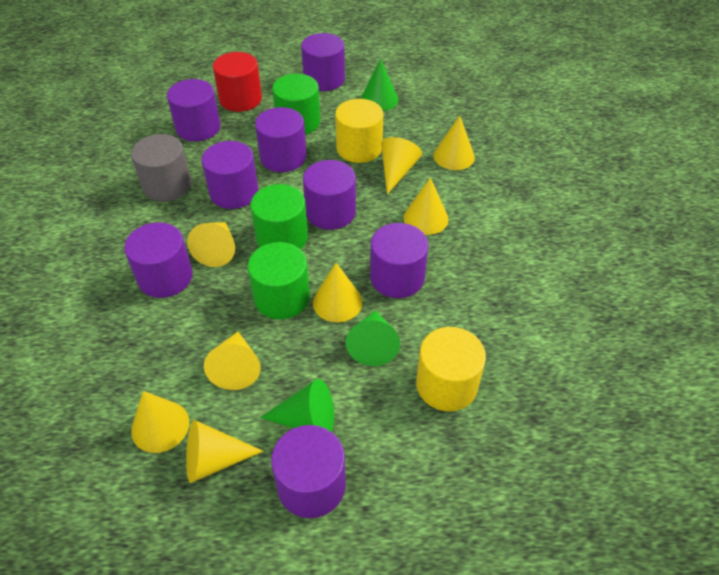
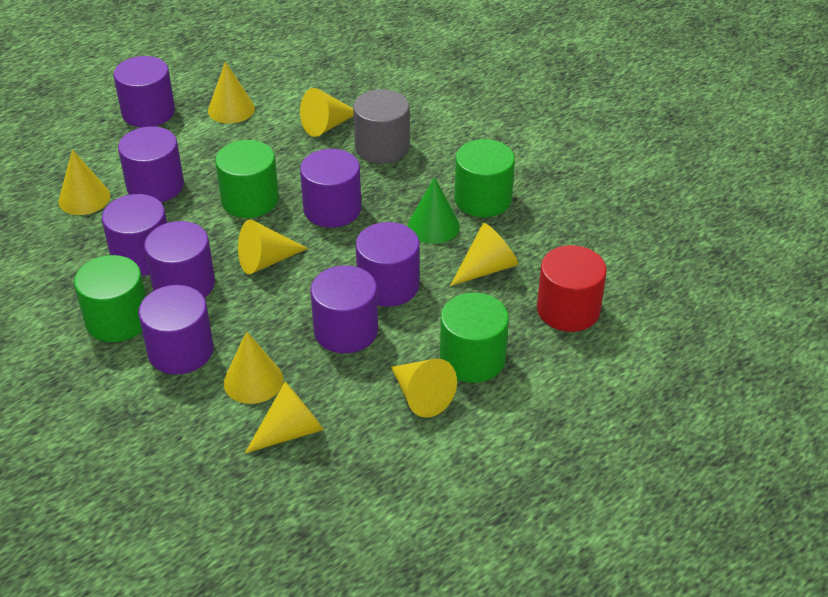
green cone: 3 -> 1
green cylinder: 3 -> 4
yellow cylinder: 2 -> 0

